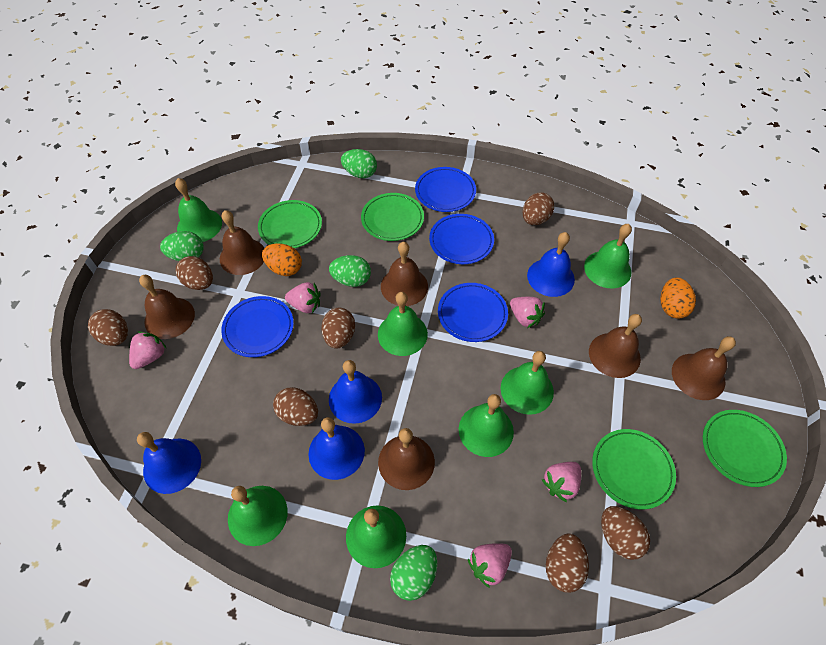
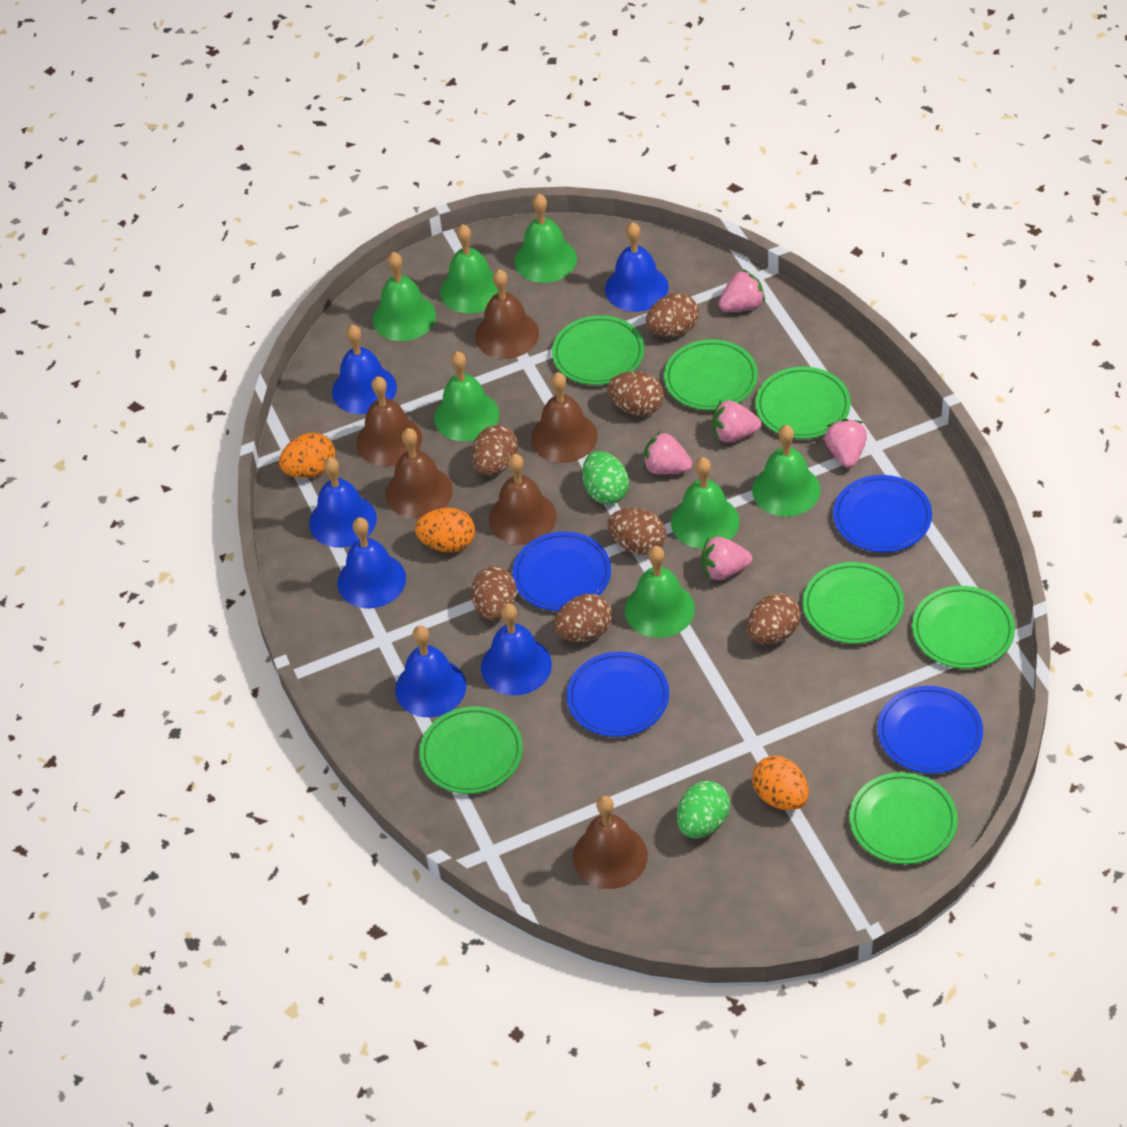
blue bell: 4 -> 6
green egg: 4 -> 2
green plate: 4 -> 7
orange egg: 2 -> 3

